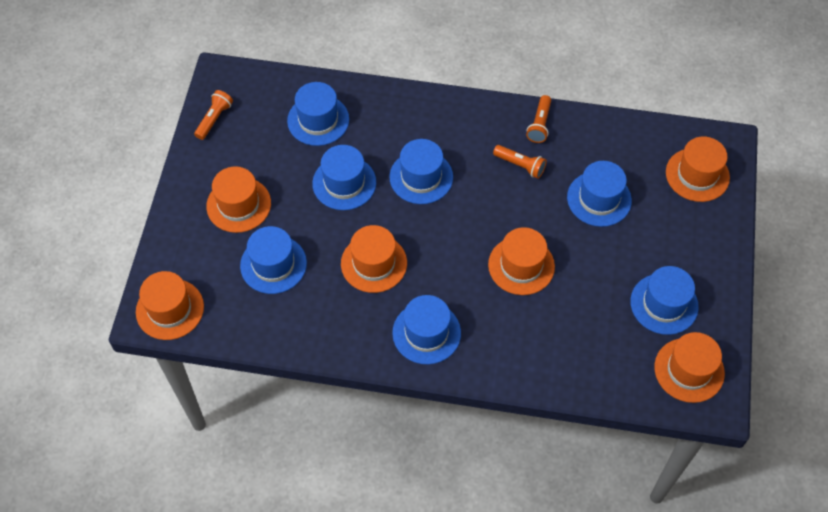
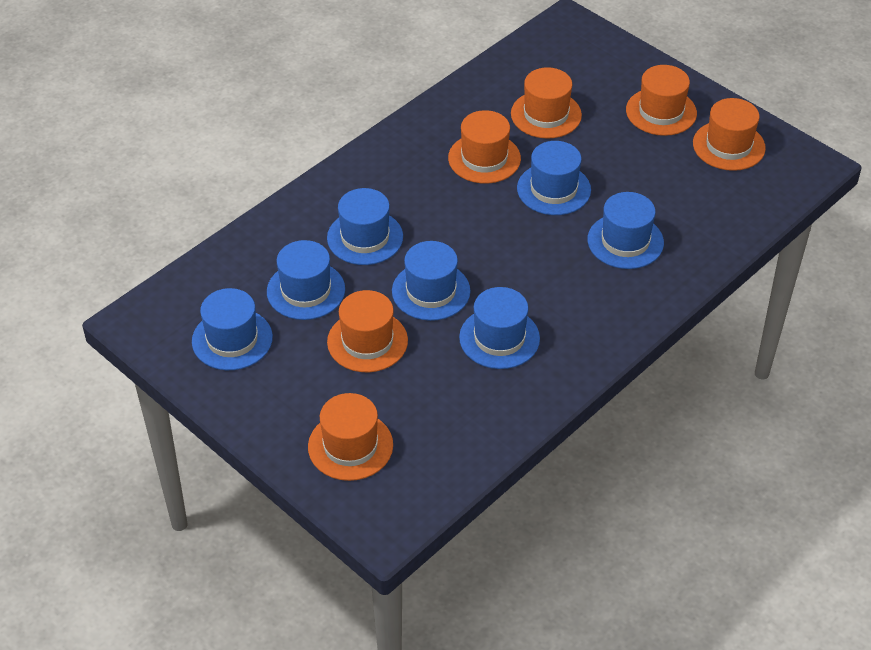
orange flashlight: 3 -> 0

